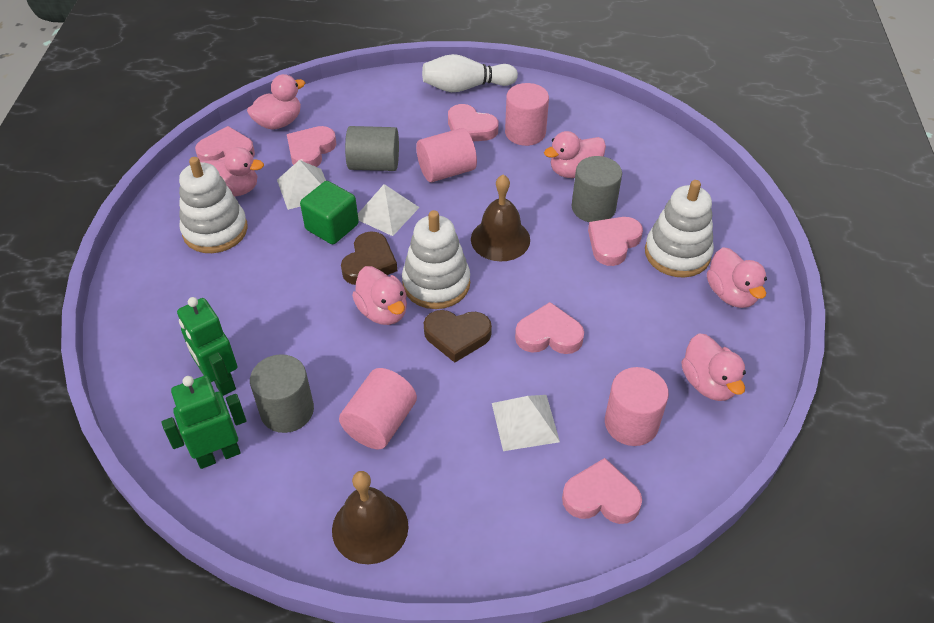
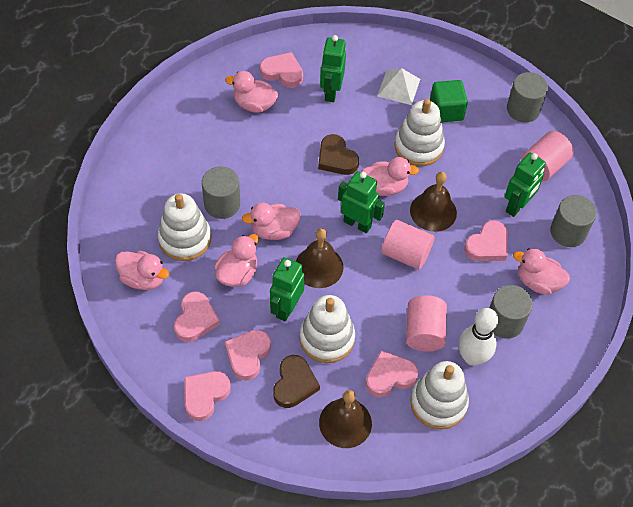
brown bell: 2 -> 3
green robot: 2 -> 4
grey cylinder: 3 -> 4
pink cylinder: 4 -> 3
white pyramid: 3 -> 1
white stacking toy: 3 -> 4

